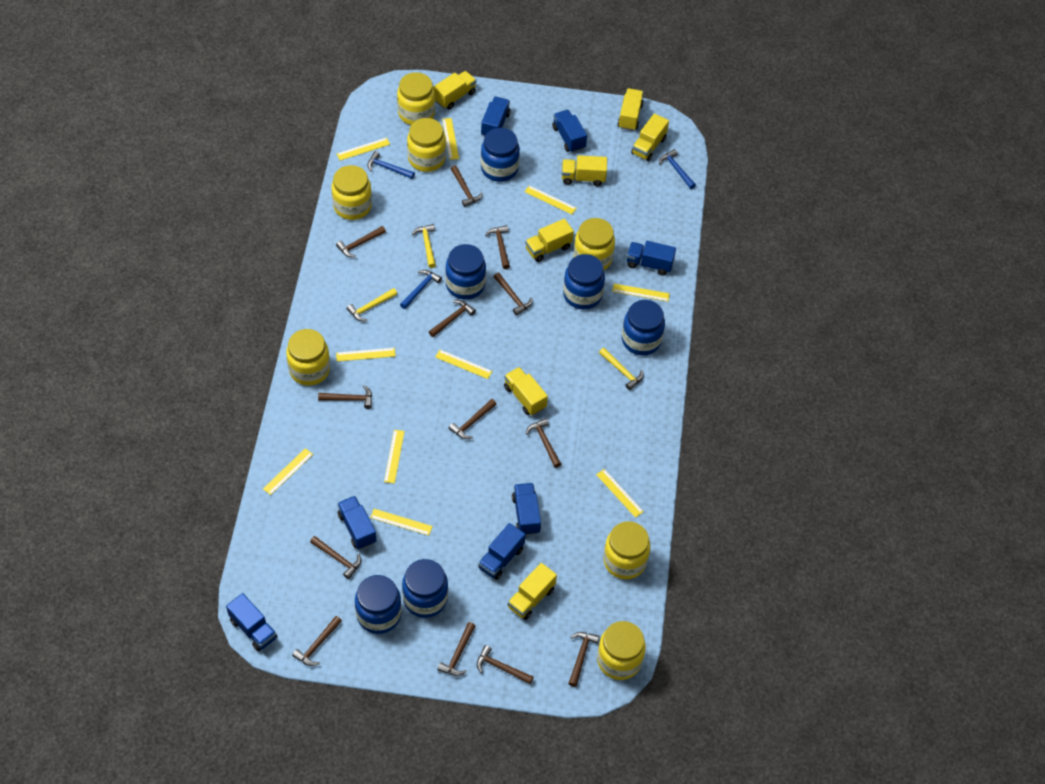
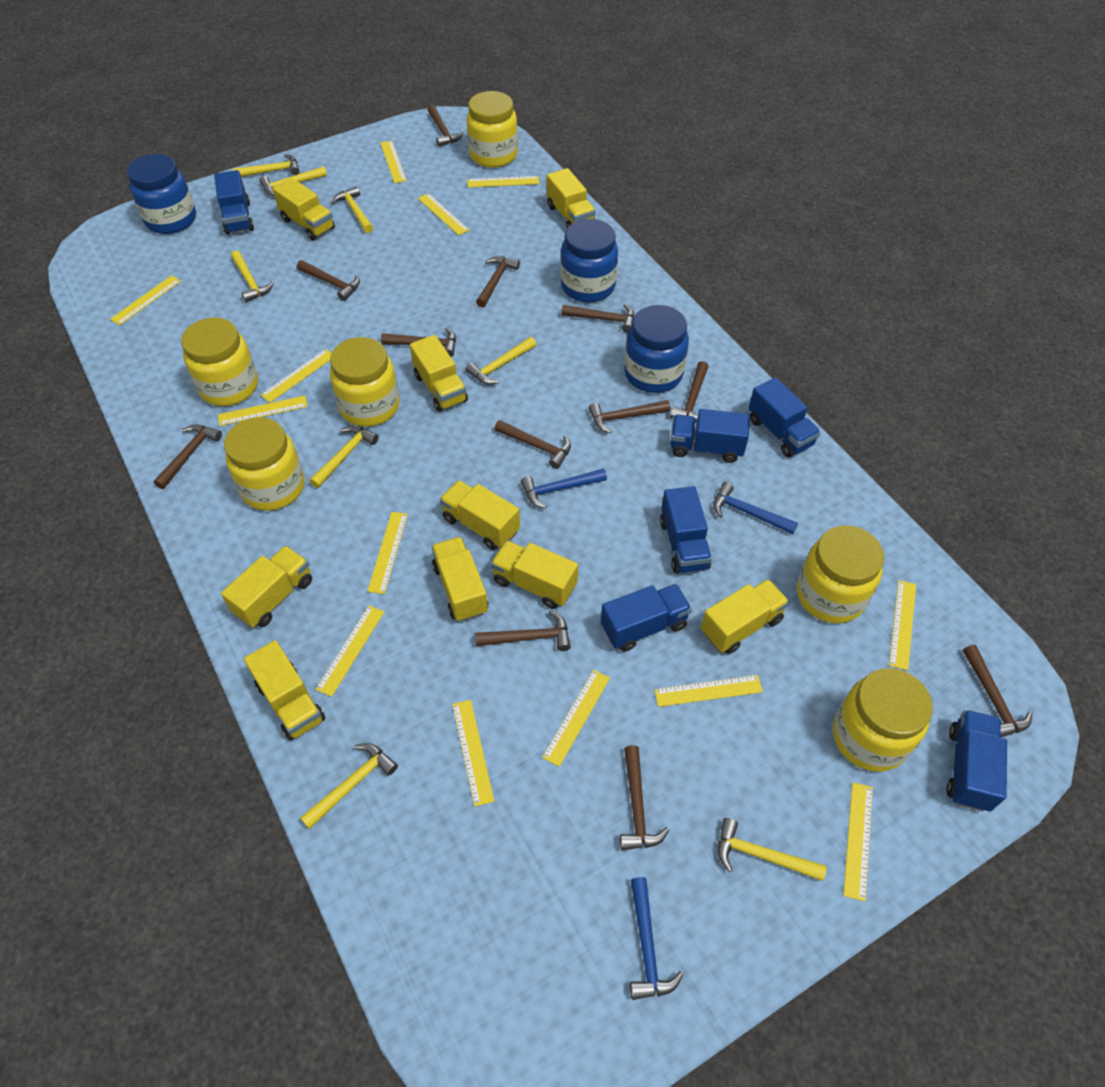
blue jar: 6 -> 3
blue truck: 7 -> 6
brown hammer: 13 -> 12
yellow hammer: 3 -> 8
yellow jar: 7 -> 6
yellow ruler: 10 -> 13
yellow truck: 7 -> 9

